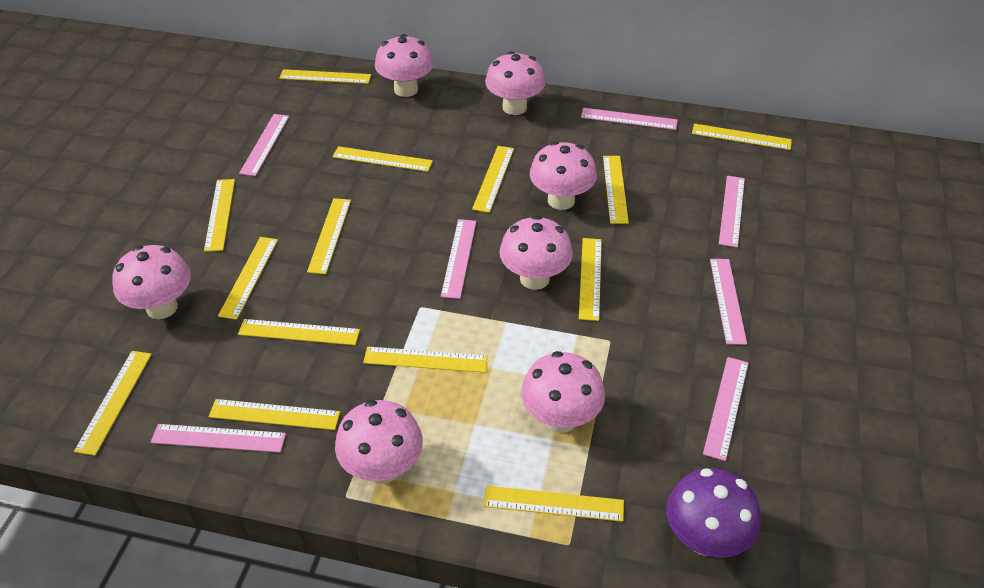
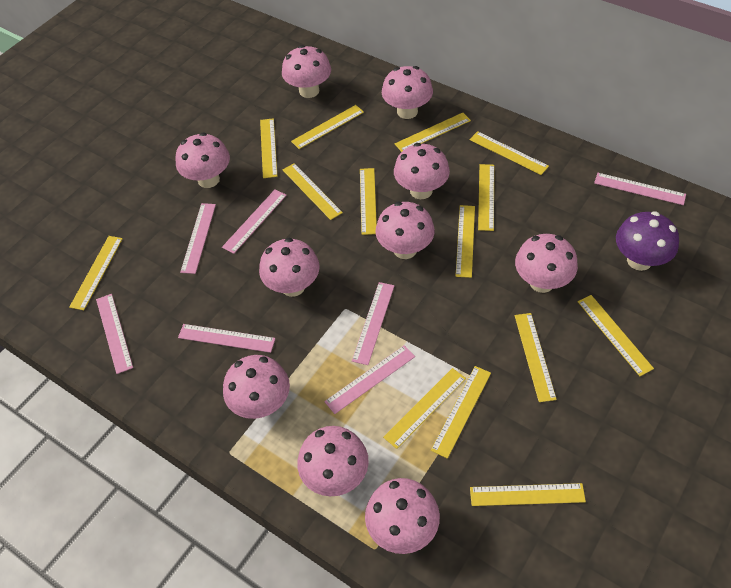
pink mushroom: 7 -> 10

